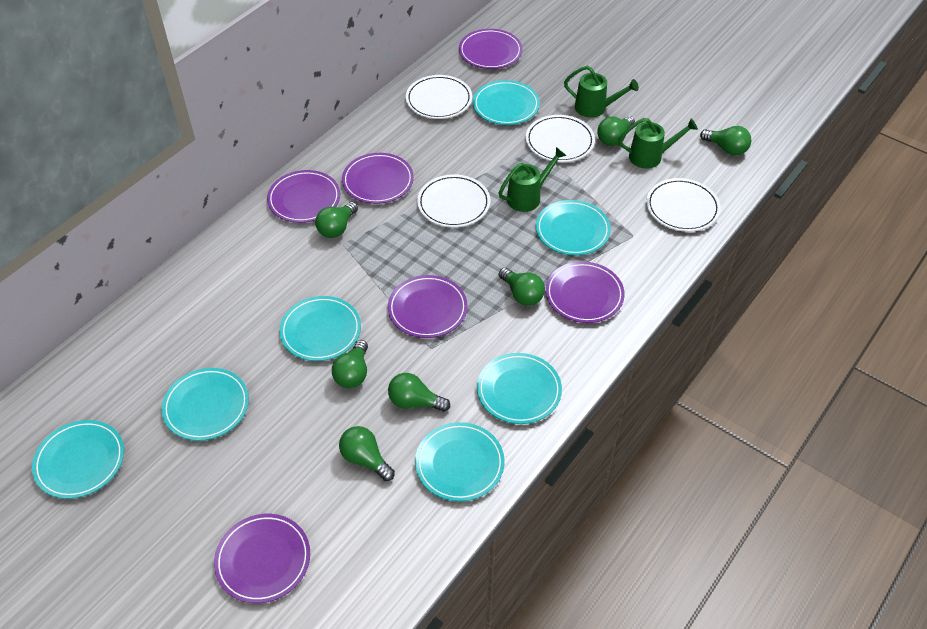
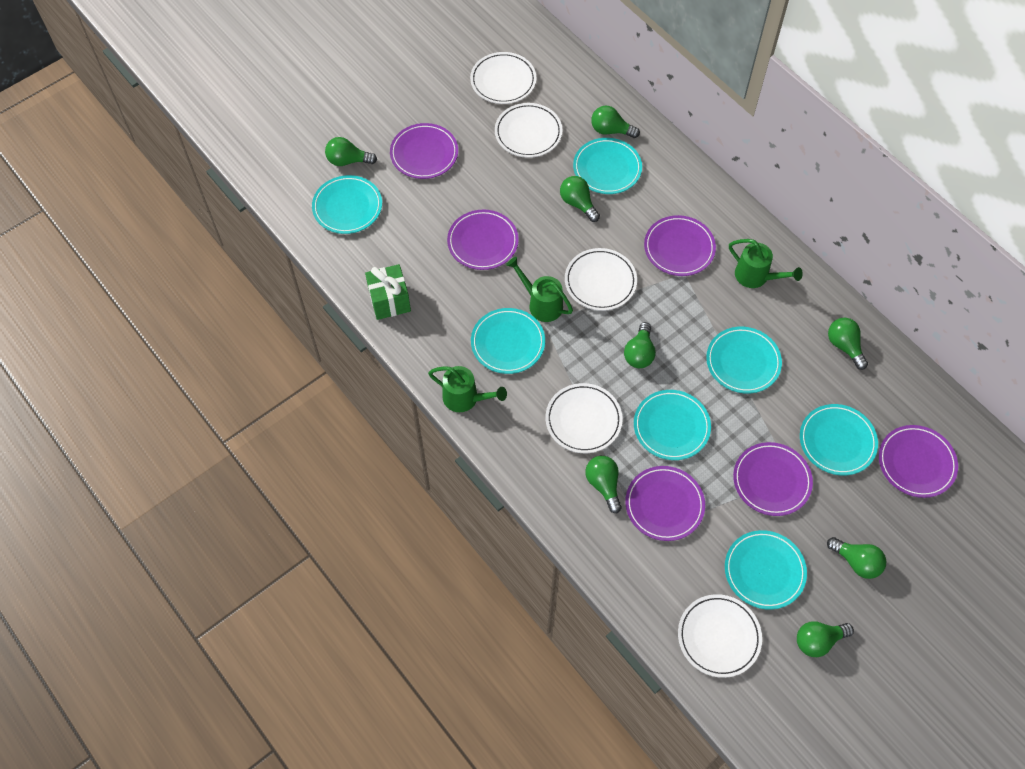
green gift: 0 -> 1
green light bulb: 7 -> 8
white plate: 4 -> 5

